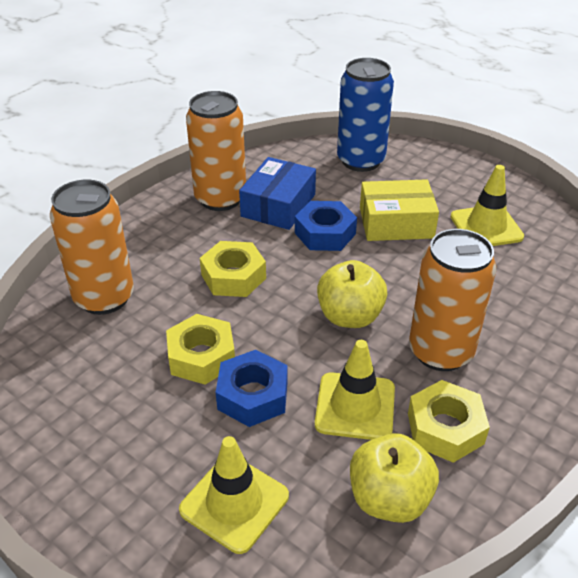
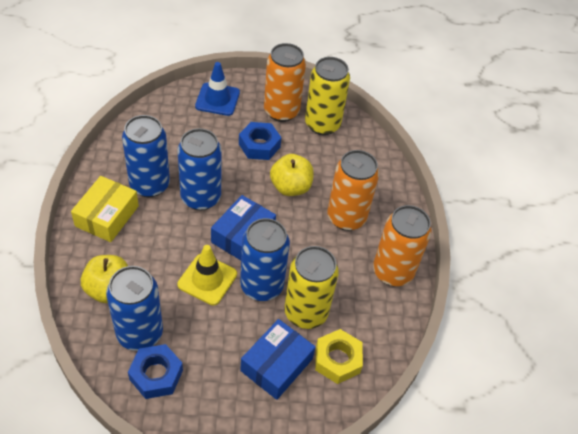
blue box: 1 -> 2
blue can: 1 -> 4
blue traffic cone: 0 -> 1
yellow can: 0 -> 2
yellow nut: 3 -> 1
yellow traffic cone: 3 -> 1

